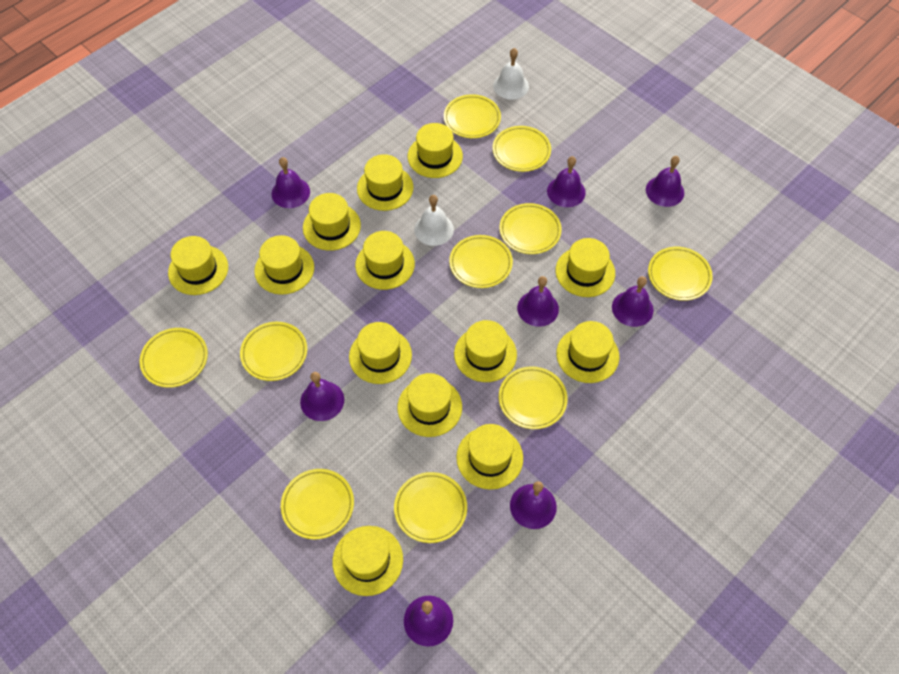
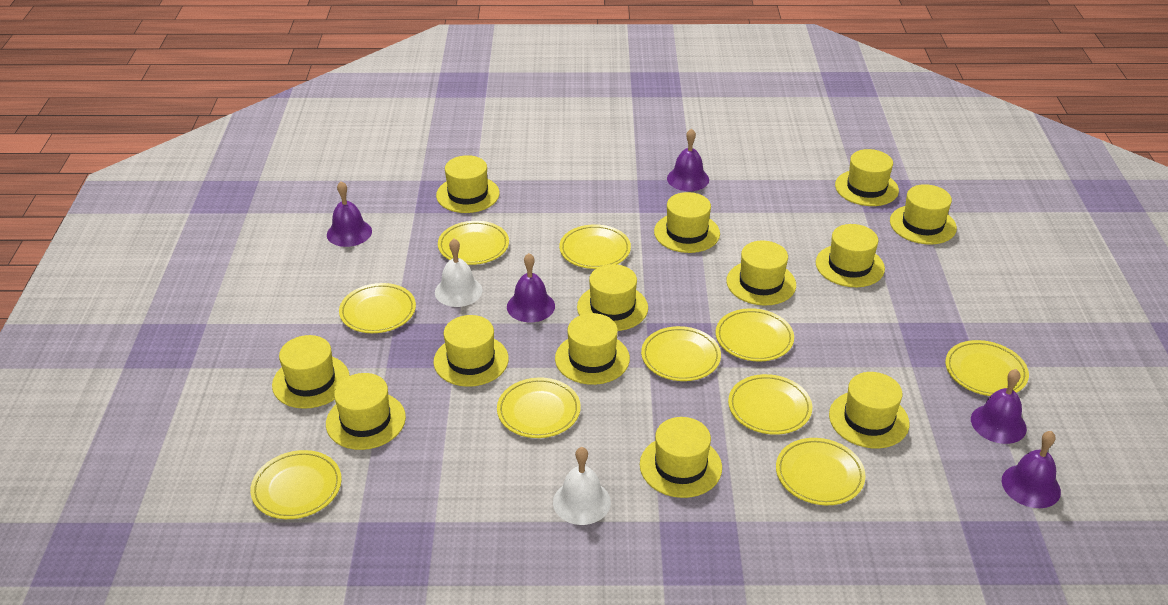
purple bell: 8 -> 5

